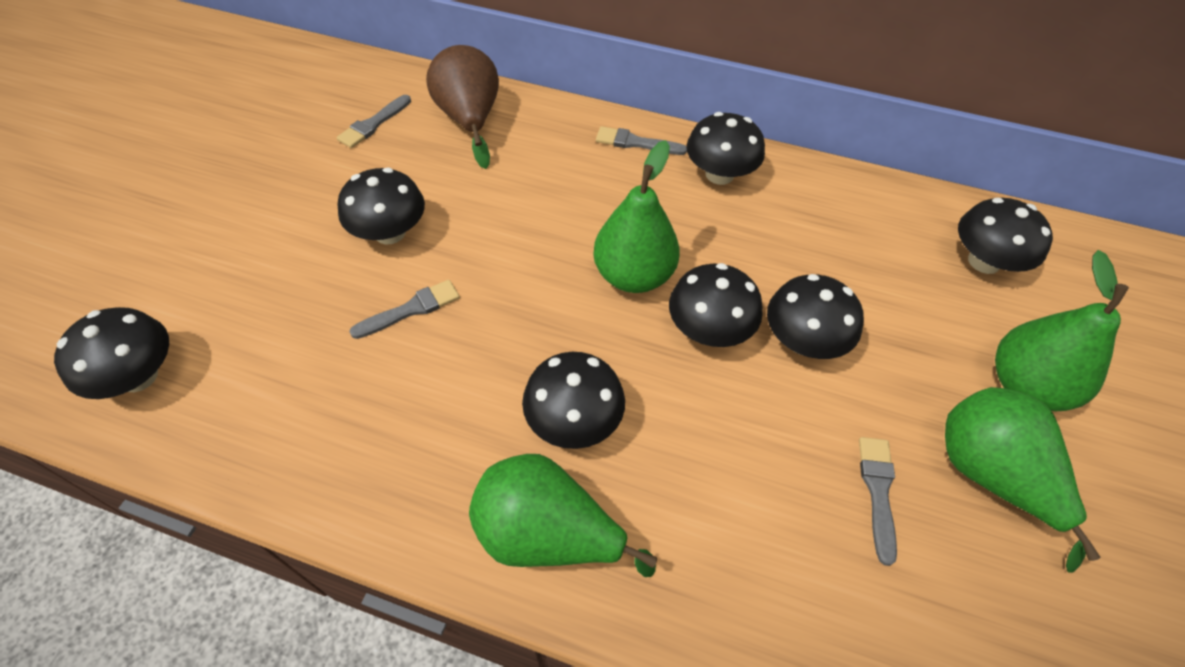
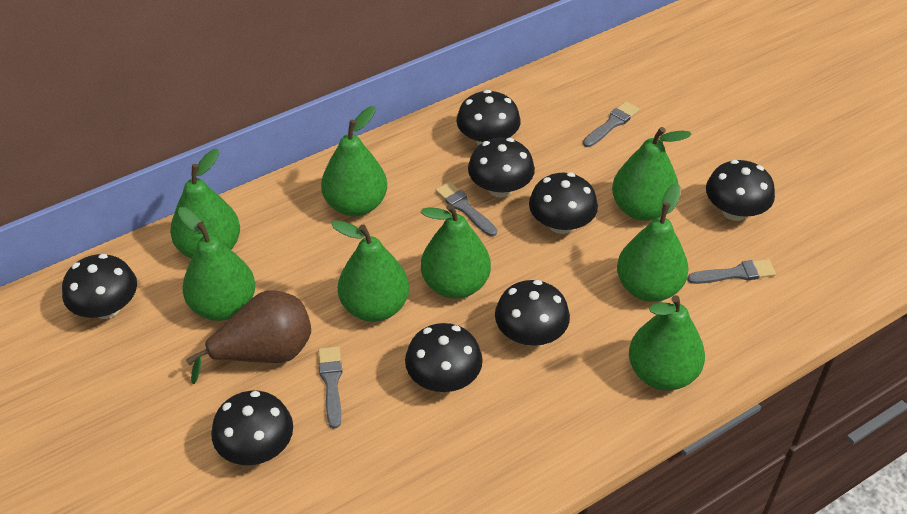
black mushroom: 7 -> 8
green pear: 4 -> 8

